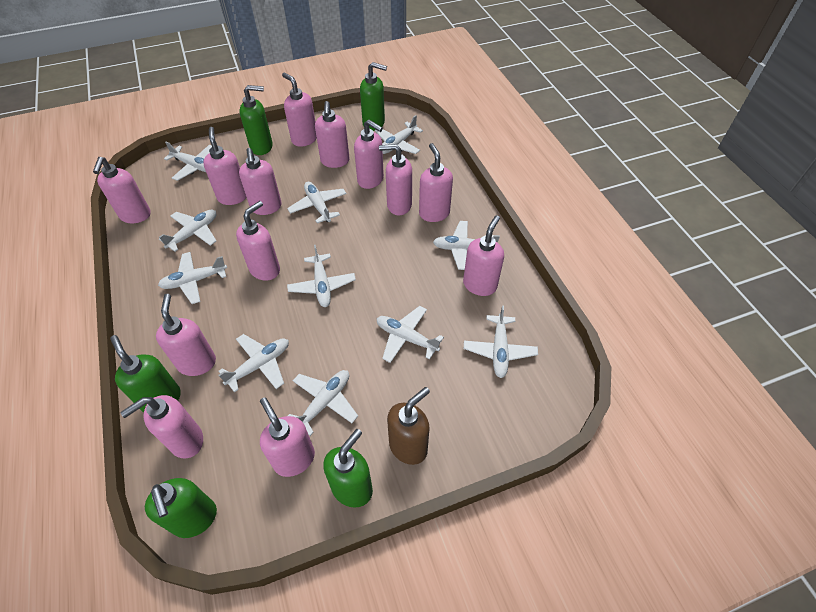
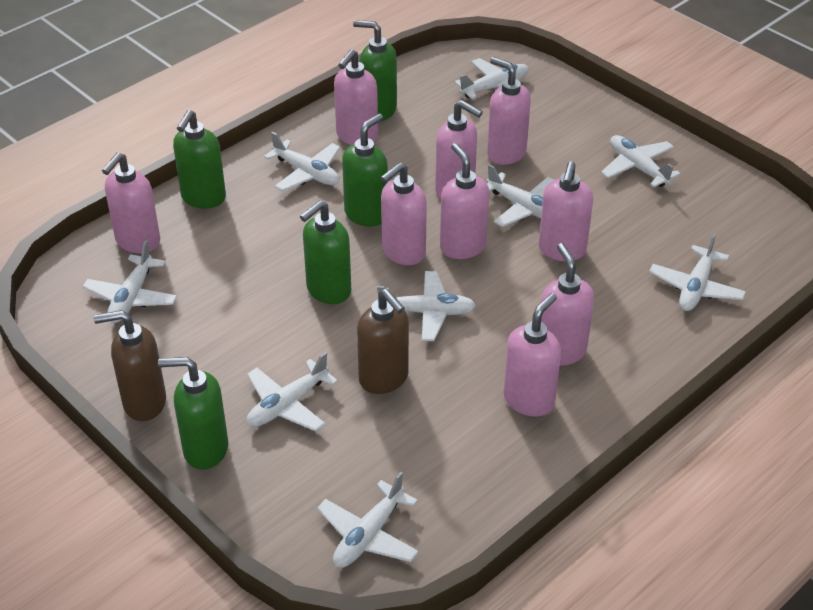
brown soap dispenser: 1 -> 2
pink soap dispenser: 13 -> 9
white plane: 11 -> 9

